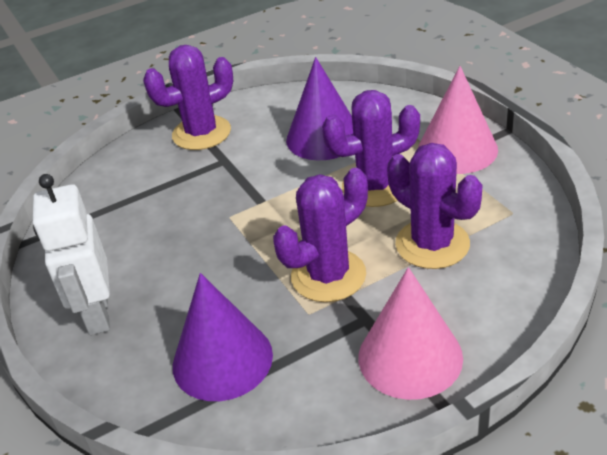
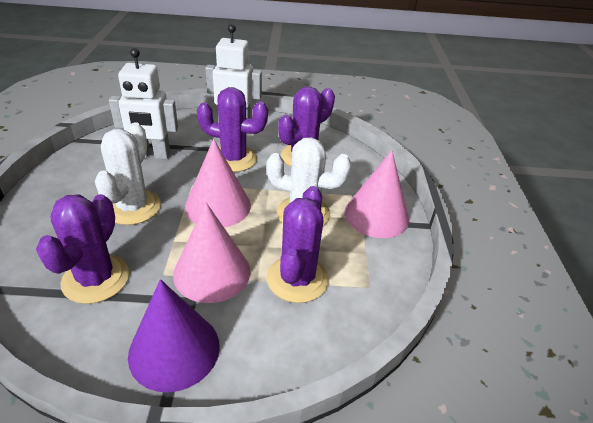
pink cone: 2 -> 3
purple cone: 2 -> 1
white cactus: 0 -> 2
white robot: 1 -> 2

